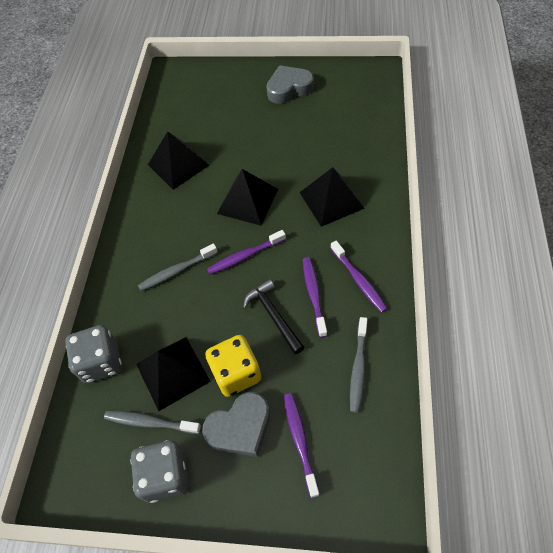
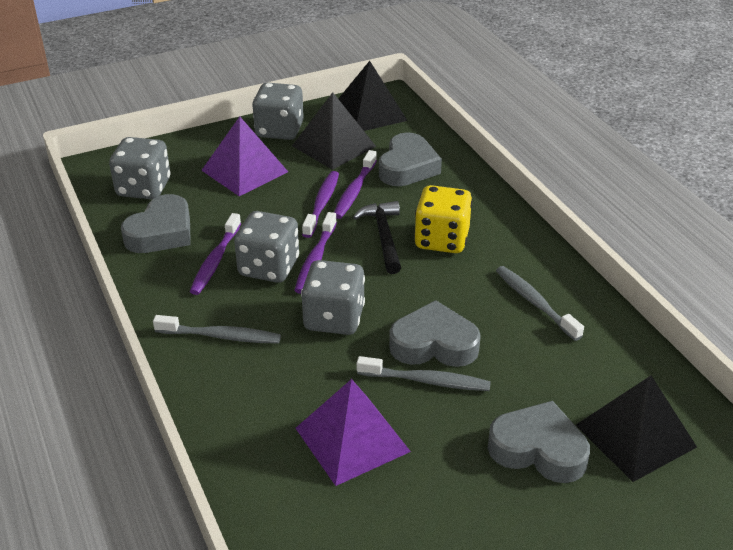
black pyramid: 4 -> 3
grey dice: 2 -> 4
grey heart: 2 -> 4
purple pyramid: 0 -> 2

